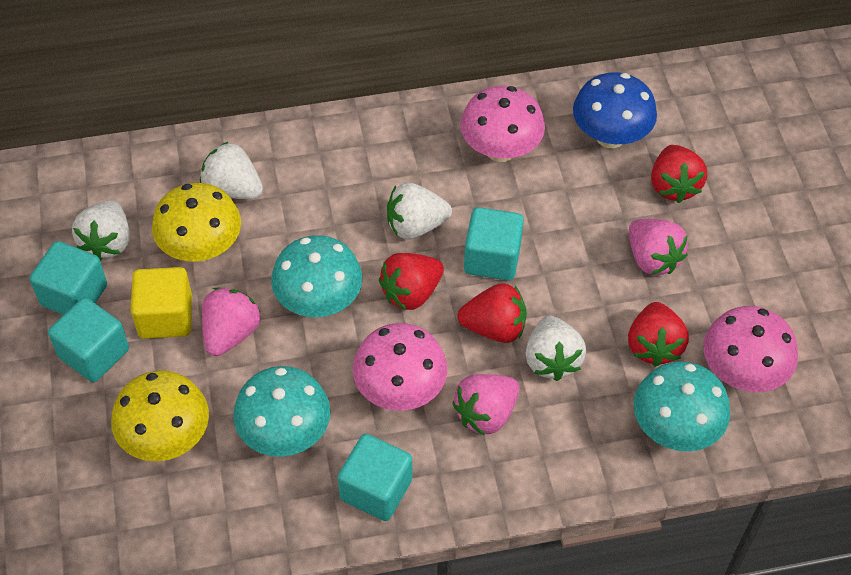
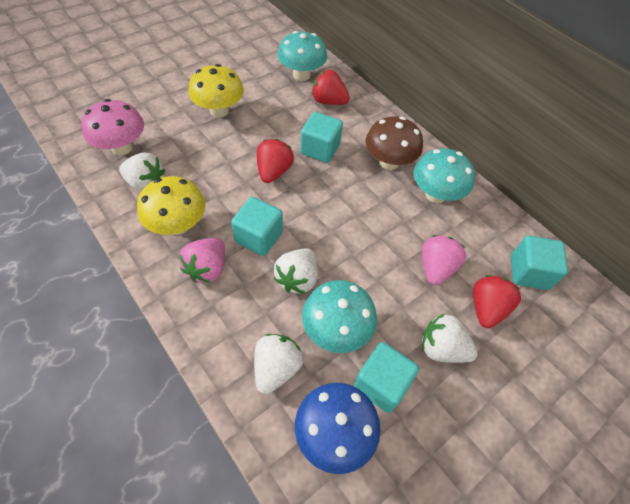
brown mushroom: 0 -> 1
pink mushroom: 3 -> 1
pink strawberry: 3 -> 2
red strawberry: 4 -> 3
yellow cube: 1 -> 0

